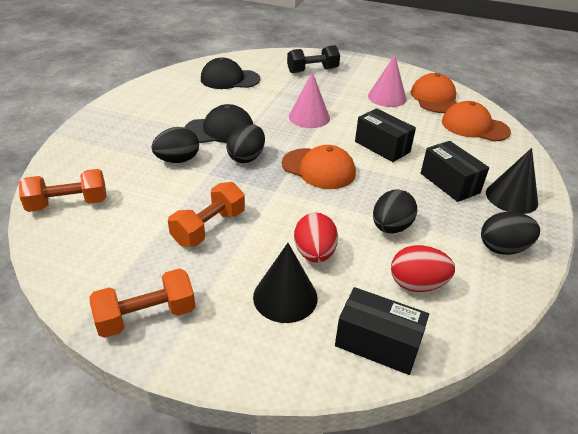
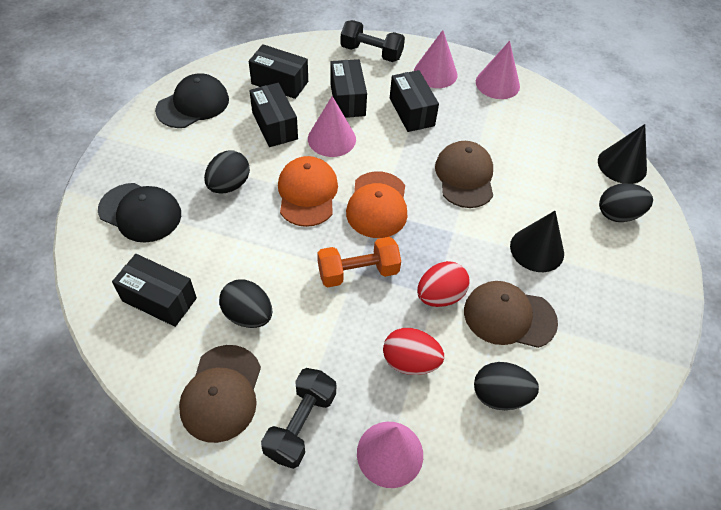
black box: 3 -> 5
black dumbbell: 1 -> 2
brown cap: 0 -> 3
orange cap: 3 -> 2
orange dumbbell: 3 -> 1
pink cone: 2 -> 4

